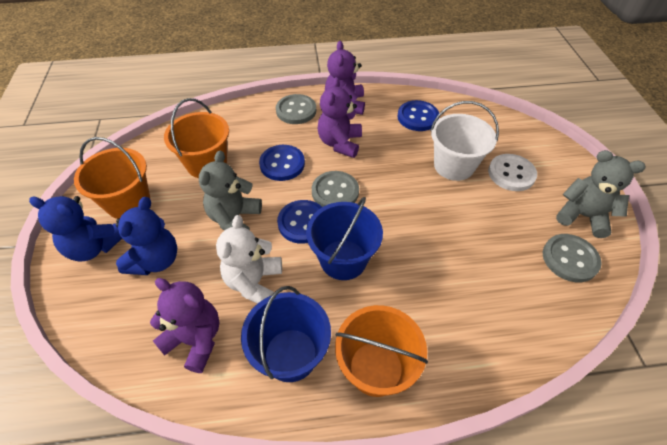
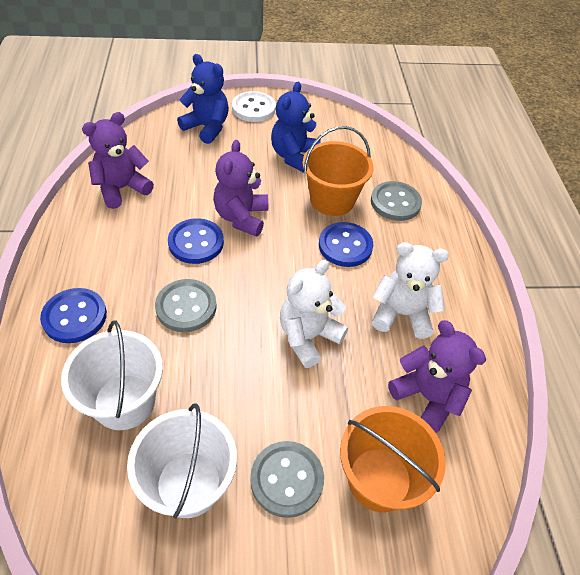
blue bucket: 2 -> 0
grey teddy bear: 2 -> 0
orange bucket: 3 -> 2
white bucket: 1 -> 2
white teddy bear: 1 -> 2

